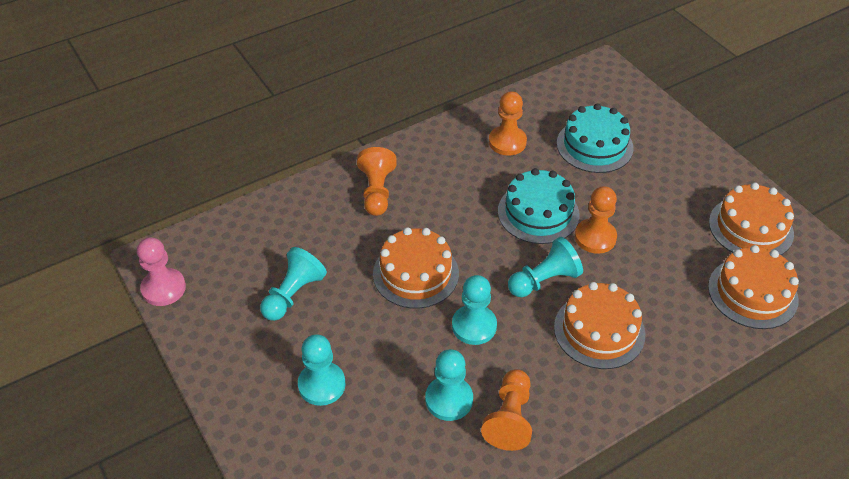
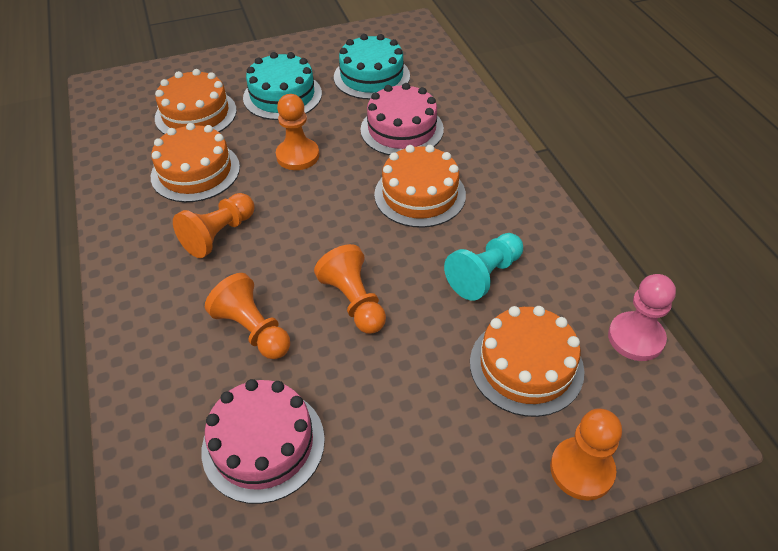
orange pawn: 4 -> 5
pink cake: 0 -> 2
turquoise pawn: 5 -> 1

